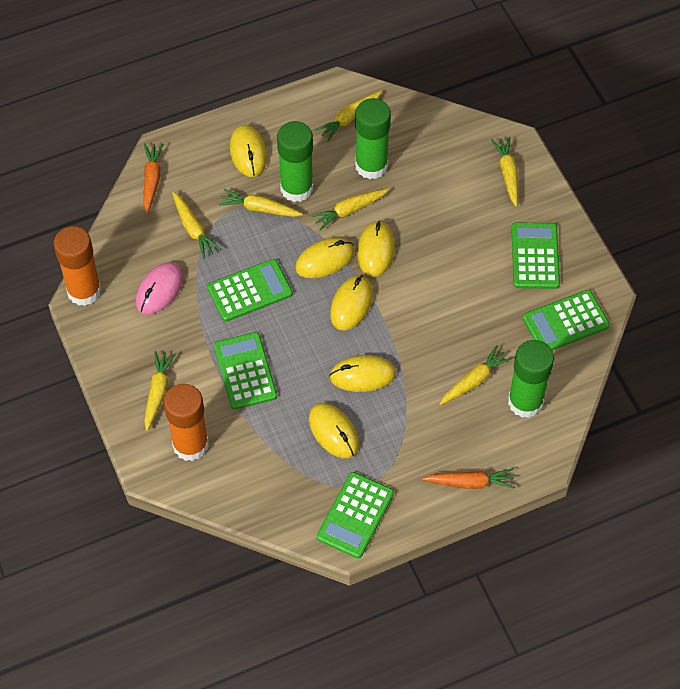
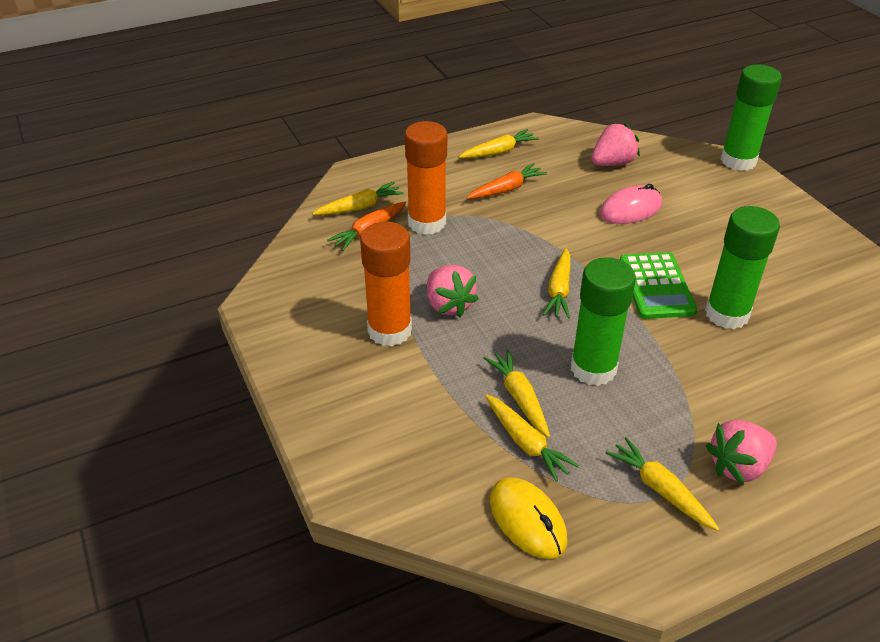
green calculator: 5 -> 1
pink strawberry: 0 -> 3
yellow carrot: 7 -> 6
yellow mouse: 6 -> 1

